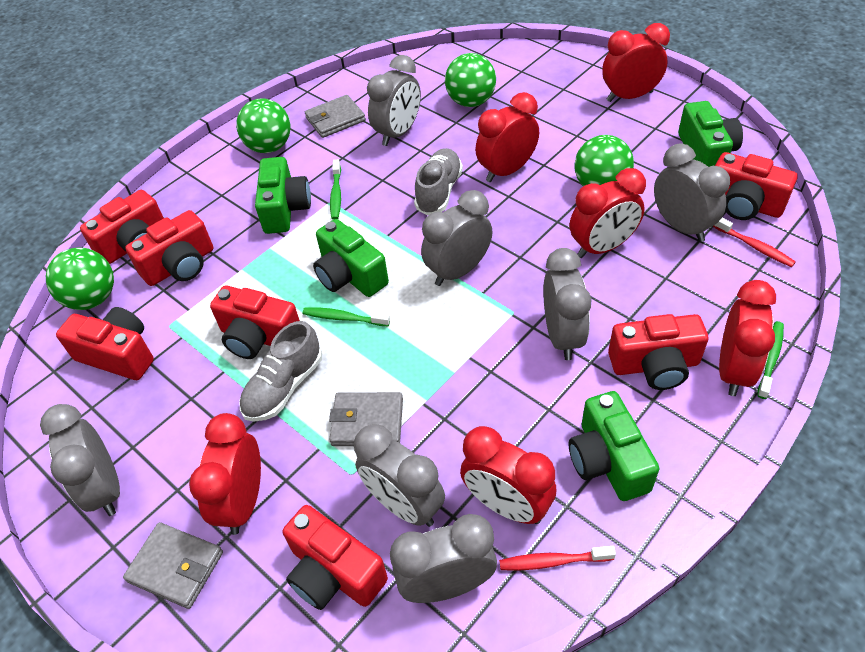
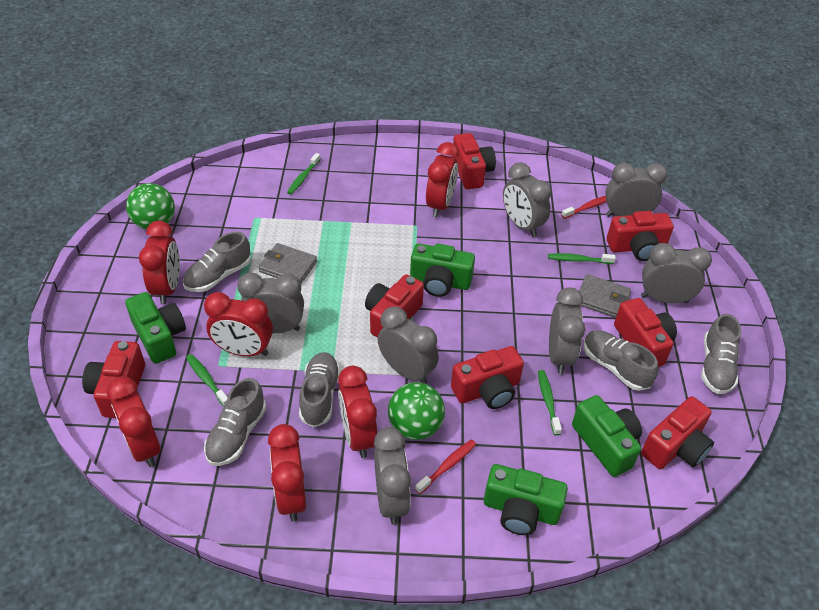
green ball: 4 -> 2
green toothbrush: 3 -> 4
grey shoe: 2 -> 5
grey wallet: 3 -> 2

